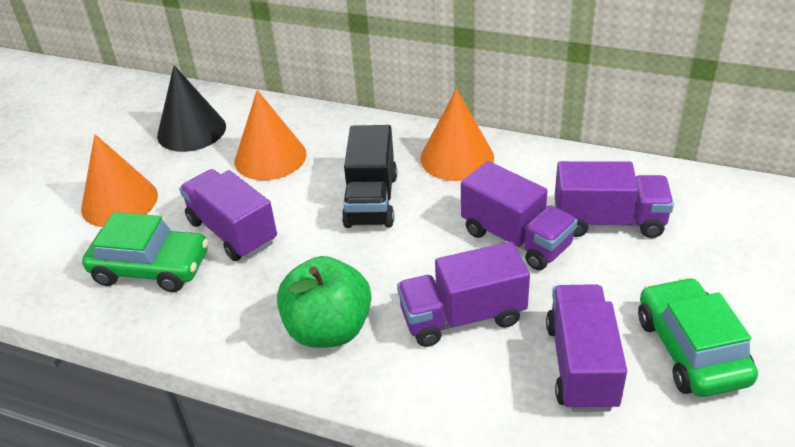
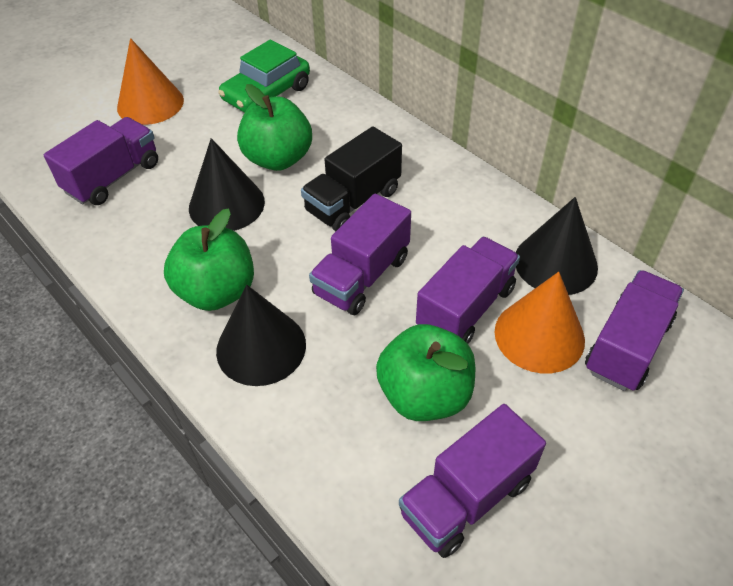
black cone: 1 -> 3
green apple: 1 -> 3
green car: 2 -> 1
orange cone: 3 -> 2

